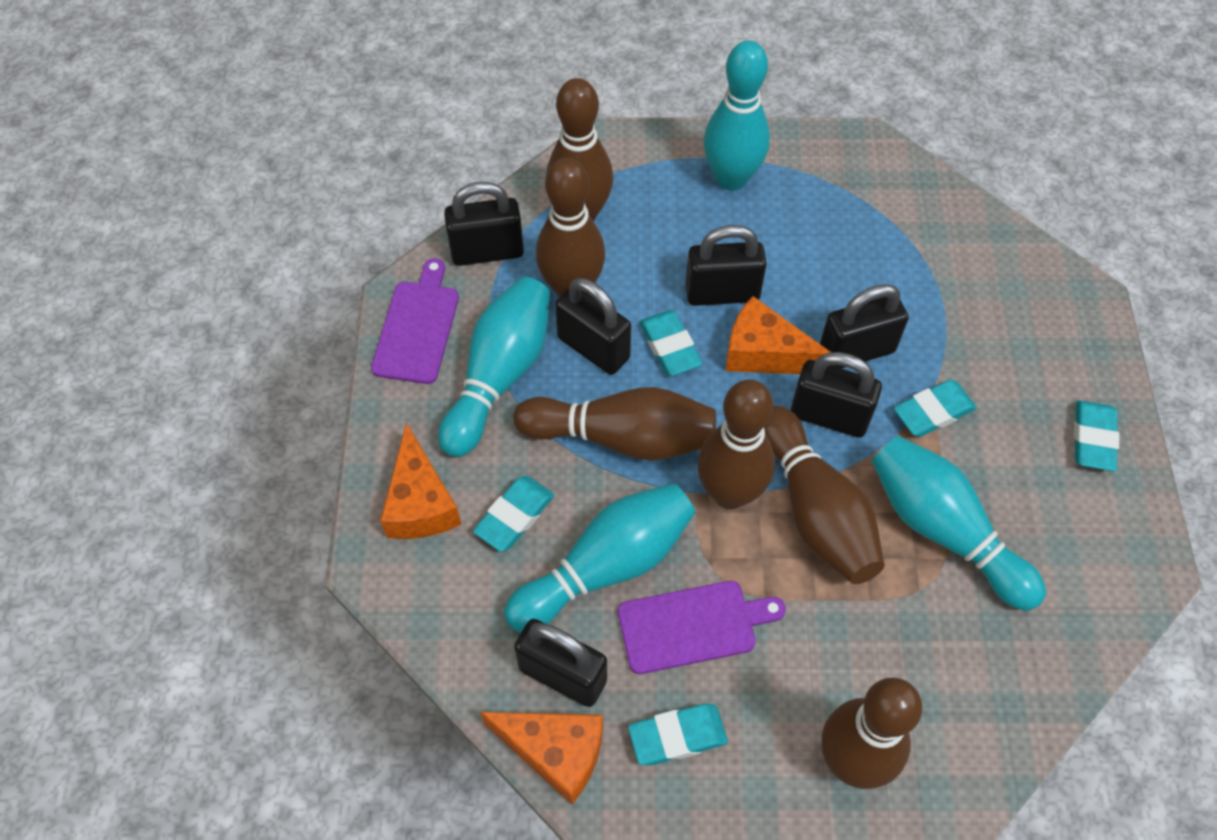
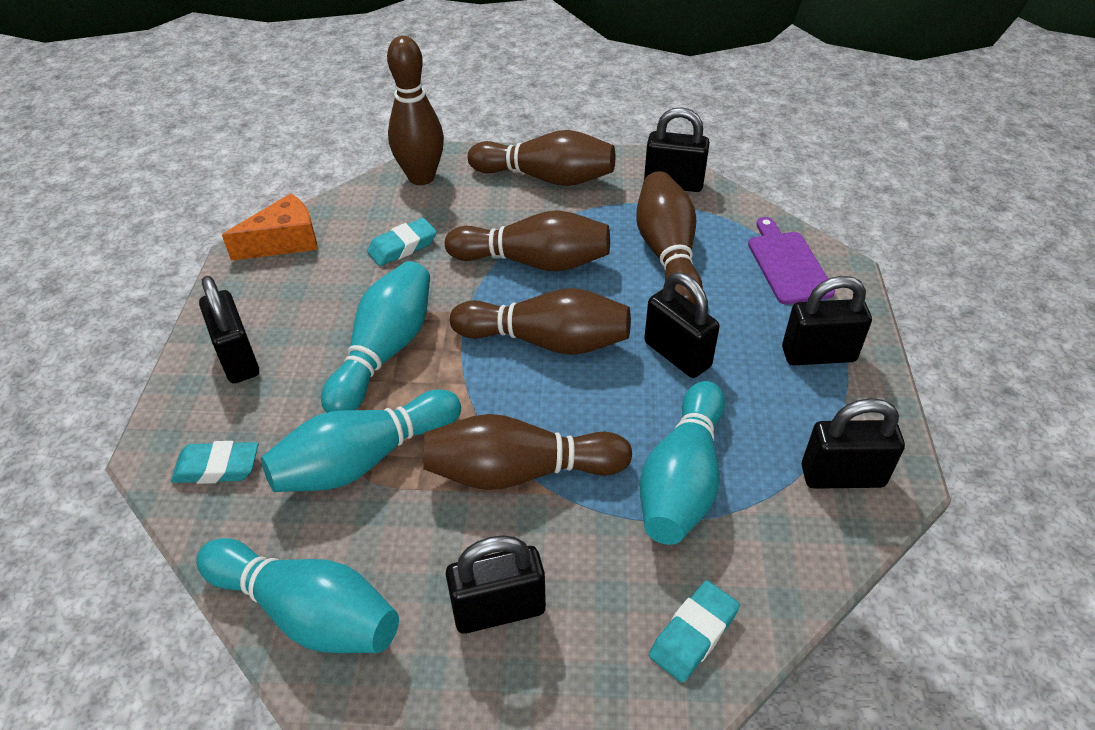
orange cheese: 3 -> 1
purple cutting board: 2 -> 1
turquoise eraser: 5 -> 3

